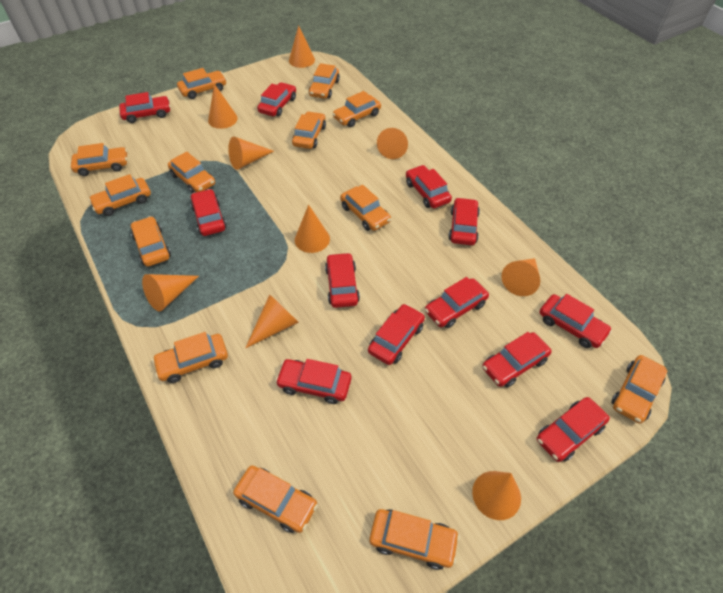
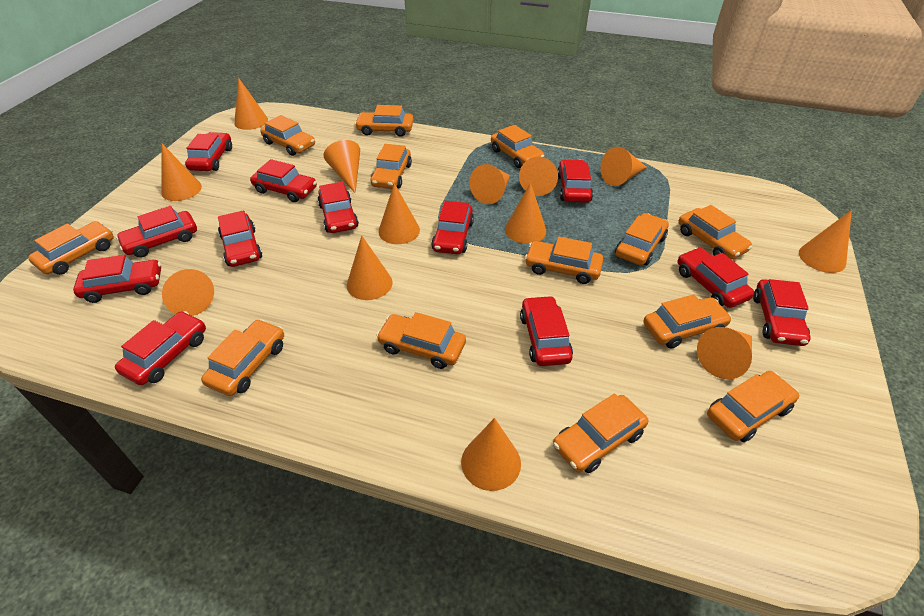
orange cone: 9 -> 13

